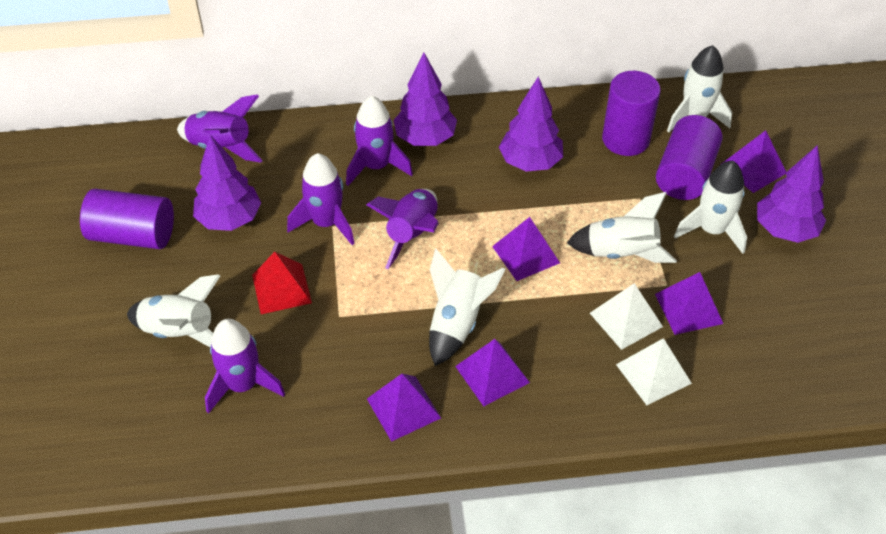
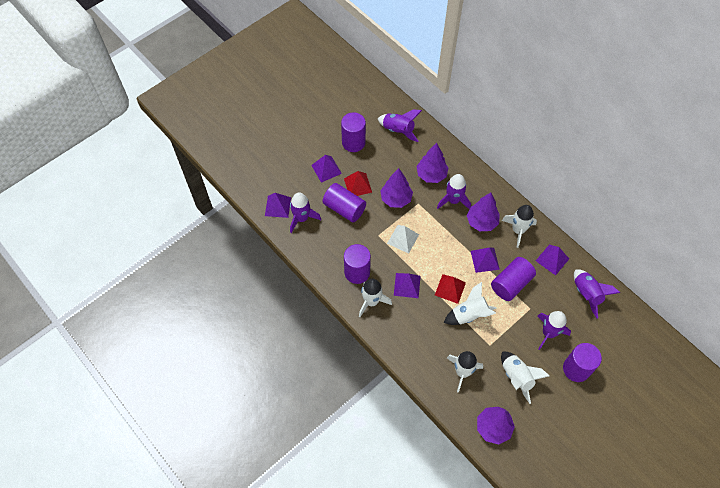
purple cylinder: 3 -> 5
red pyramid: 1 -> 2
white pyramid: 2 -> 1

